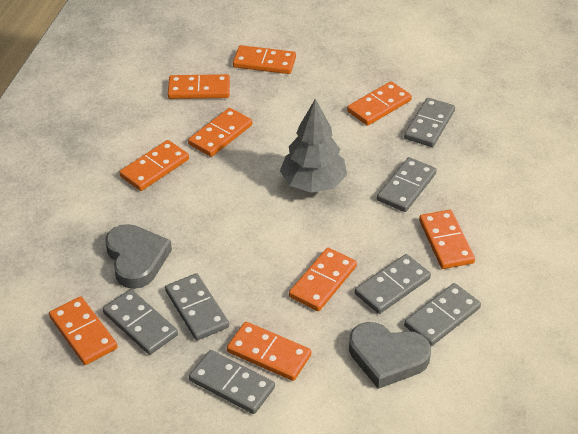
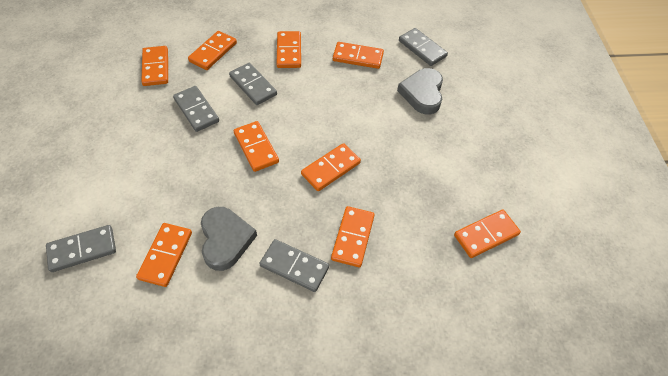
grey domino: 7 -> 5
grey tree: 1 -> 0

